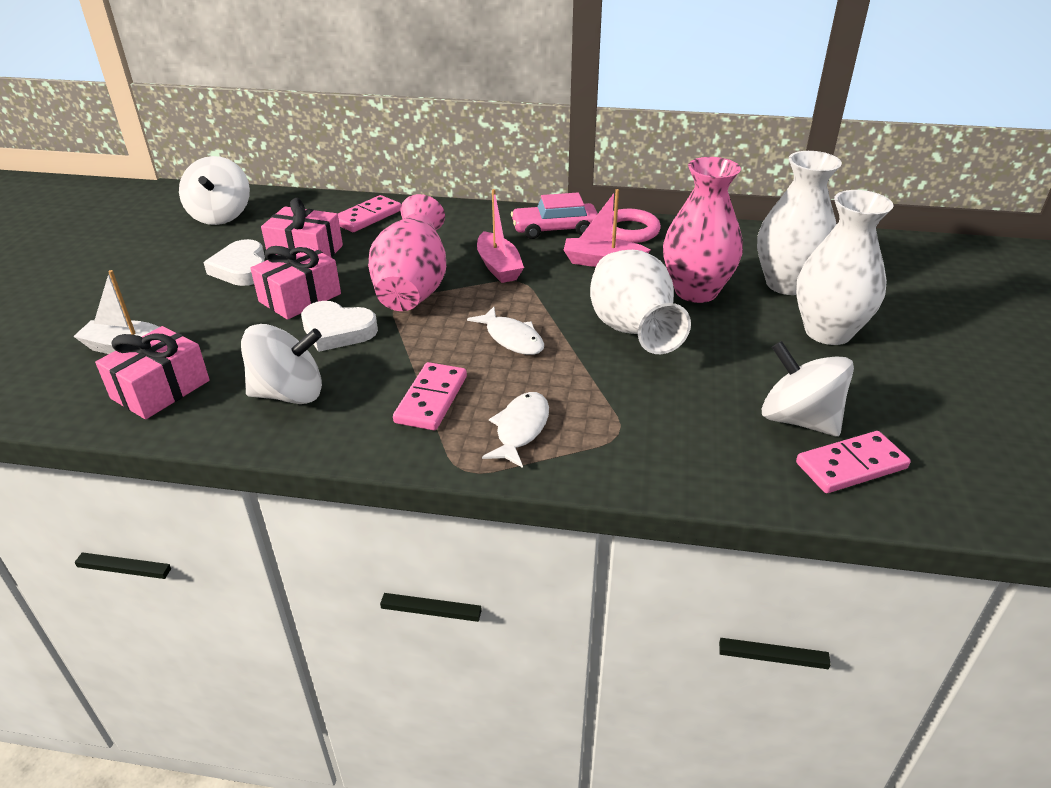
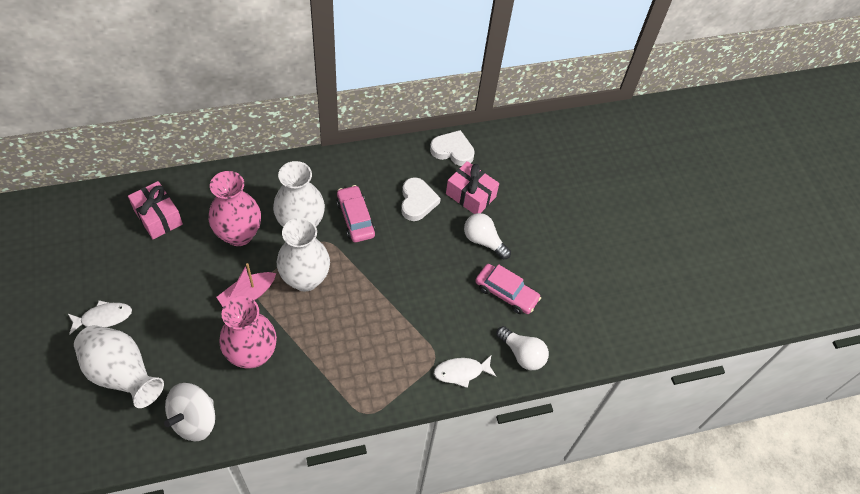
pink boat: 2 -> 1
pink car: 1 -> 2
pink domino: 3 -> 0
pink gift: 3 -> 2
pink ring: 1 -> 0
white boat: 1 -> 0
white light bulb: 0 -> 2
white spinning top: 3 -> 1

